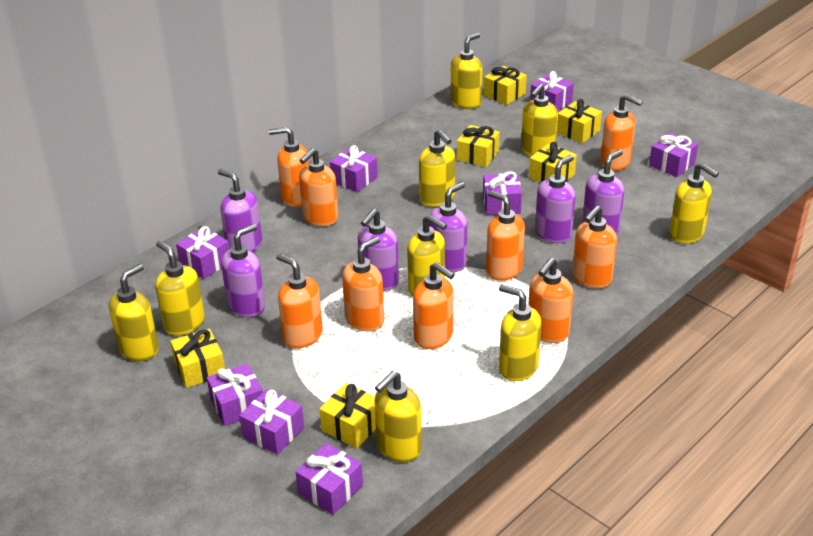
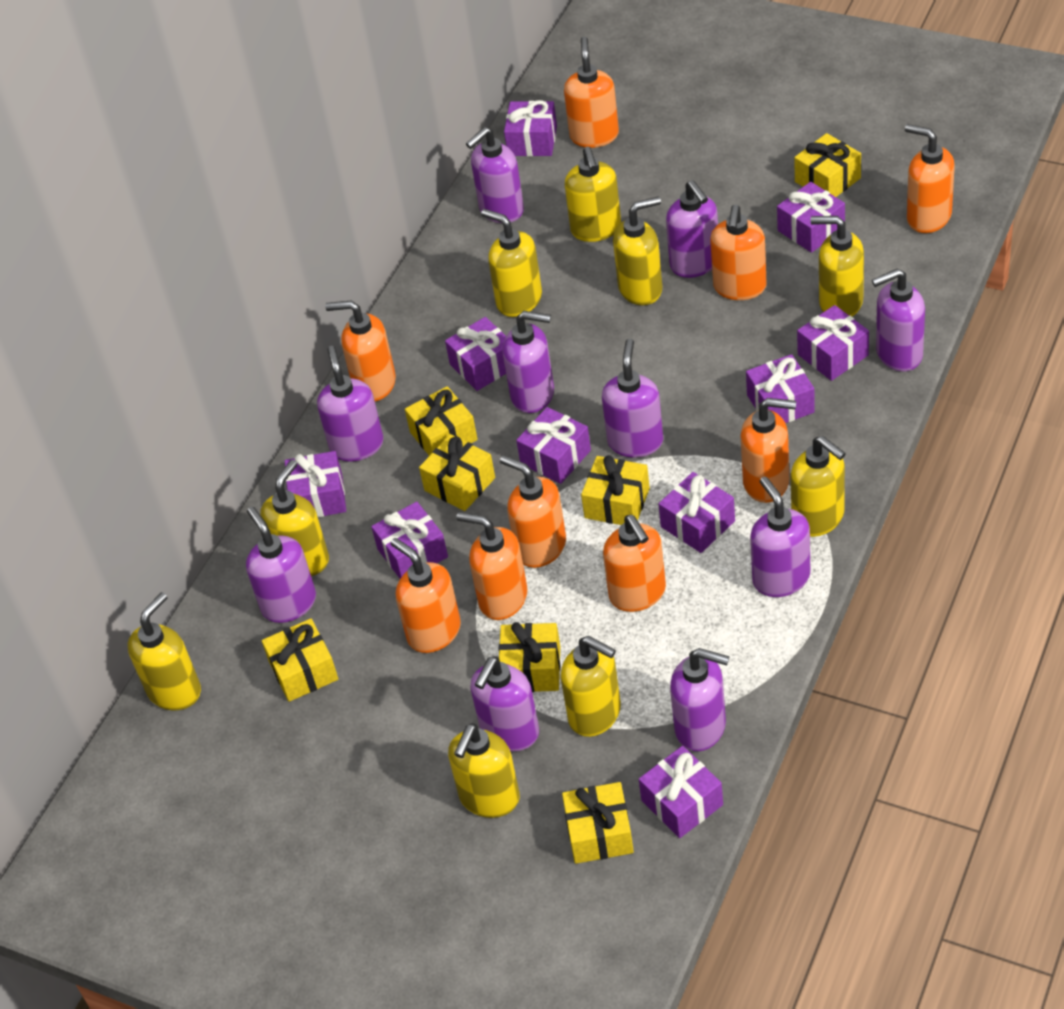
purple gift: 8 -> 10
purple soap dispenser: 6 -> 10
yellow gift: 6 -> 7

